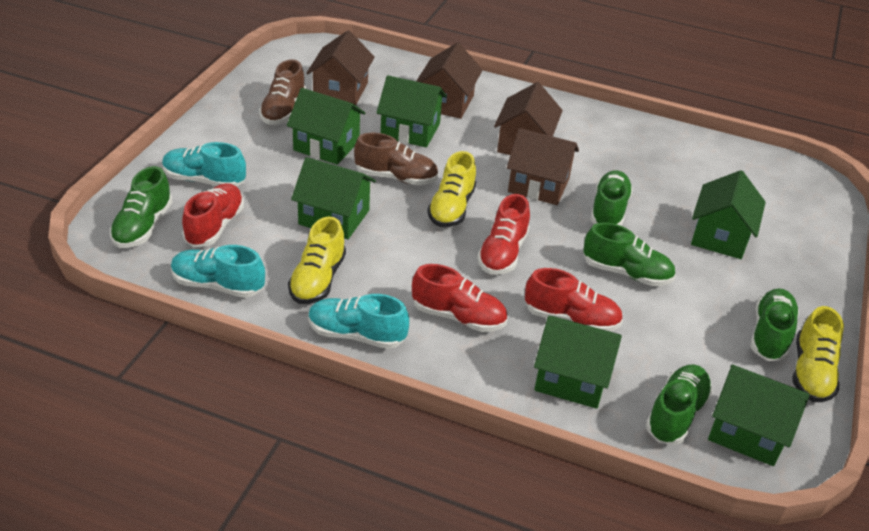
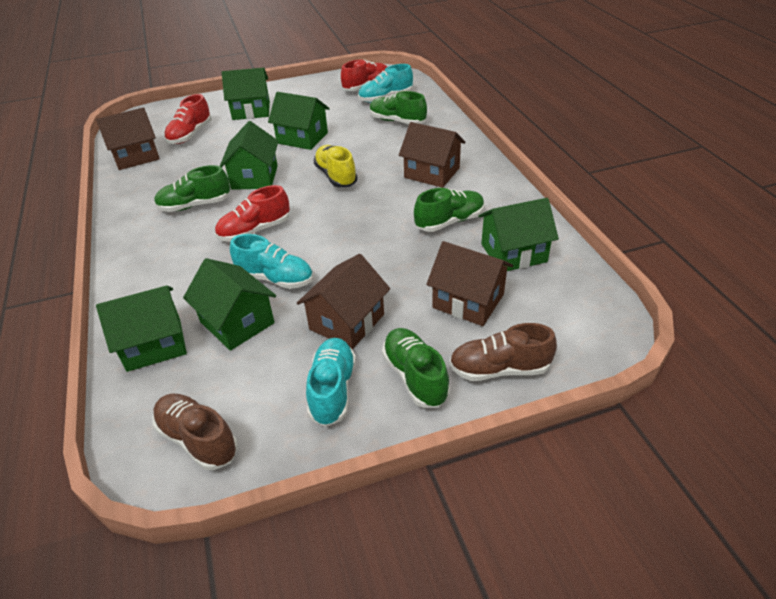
green shoe: 5 -> 4
red shoe: 4 -> 3
yellow shoe: 3 -> 1

